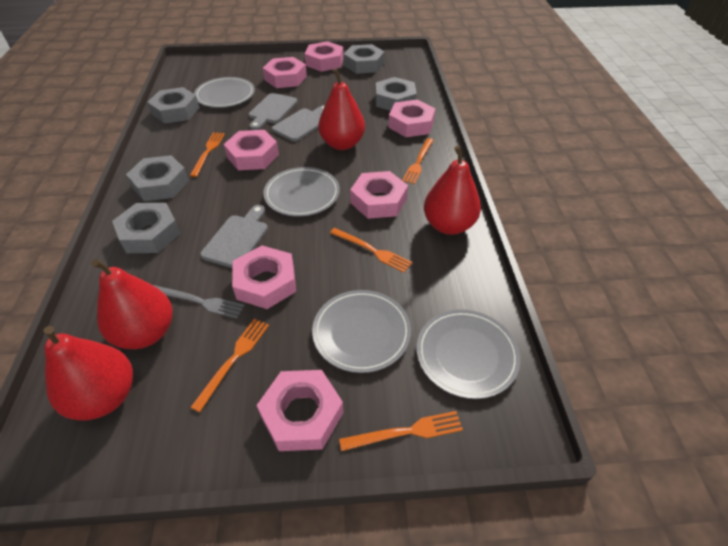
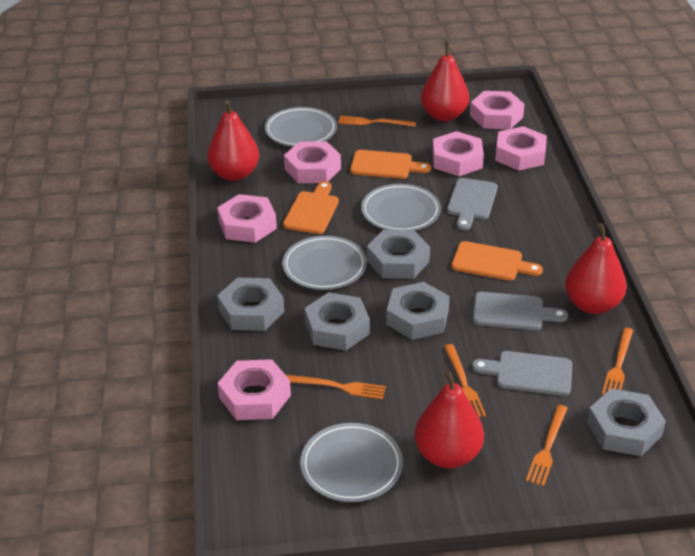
grey fork: 1 -> 0
orange cutting board: 0 -> 3
pink nut: 7 -> 6

